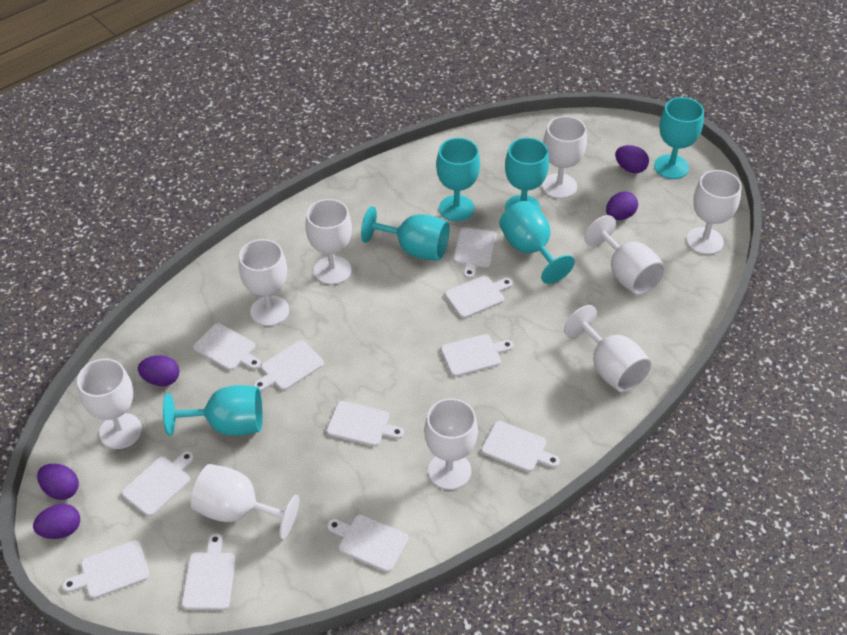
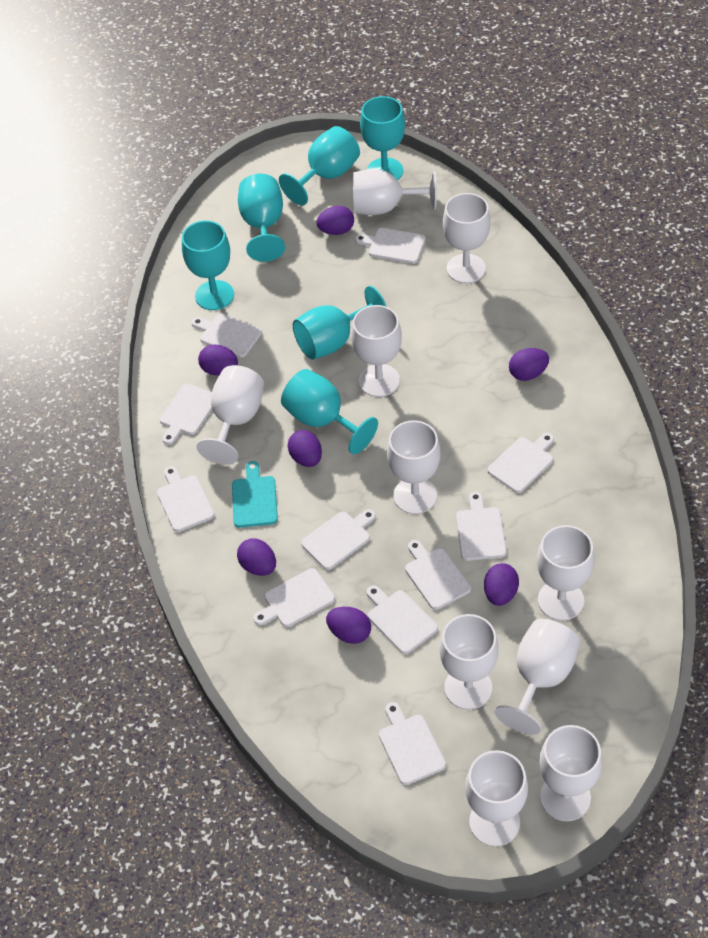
purple egg: 5 -> 7
turquoise cutting board: 0 -> 1
white goblet: 9 -> 10

